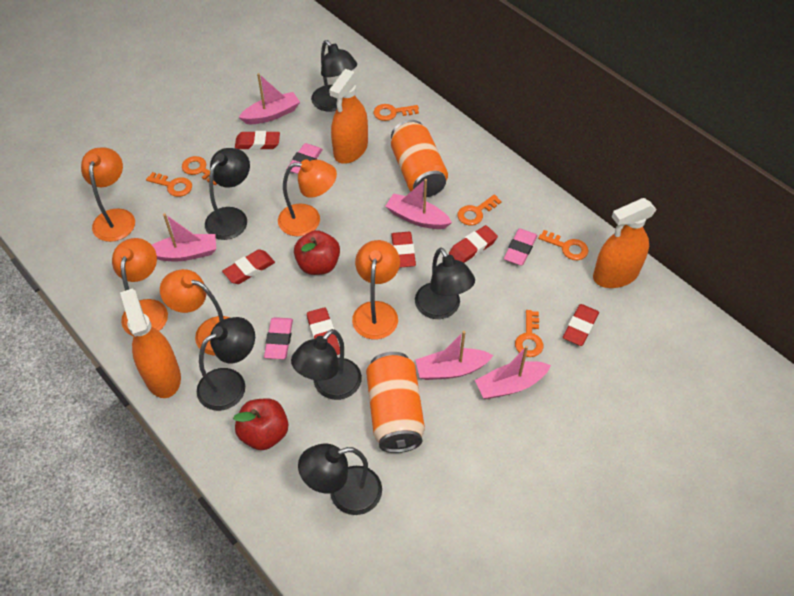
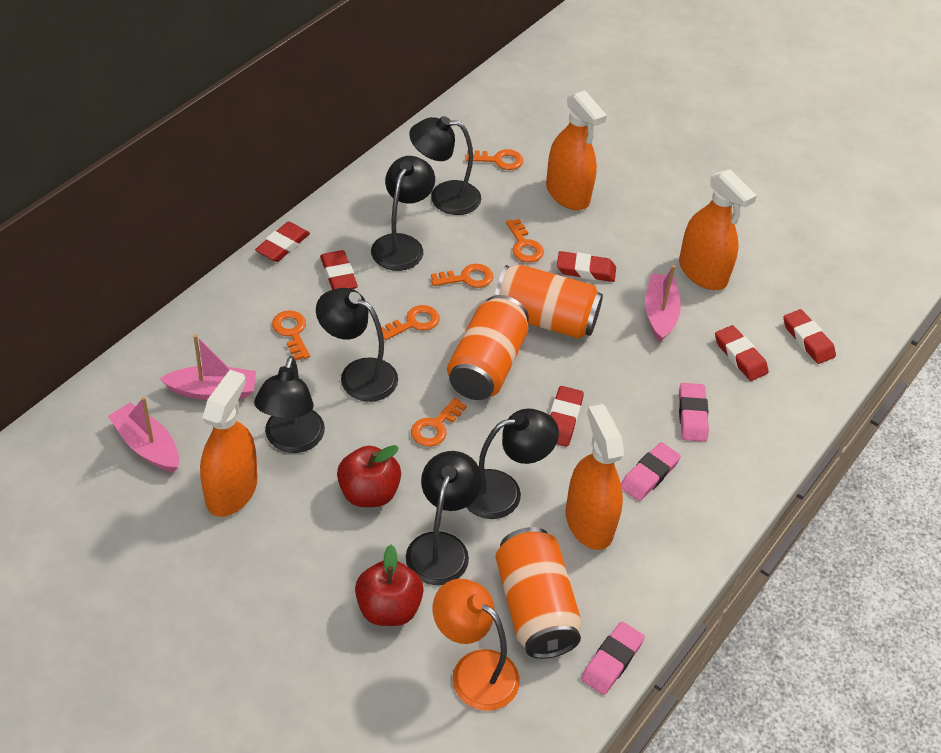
orange can: 2 -> 3
orange lamp: 5 -> 1
orange spray bottle: 3 -> 4
pink boat: 5 -> 3

